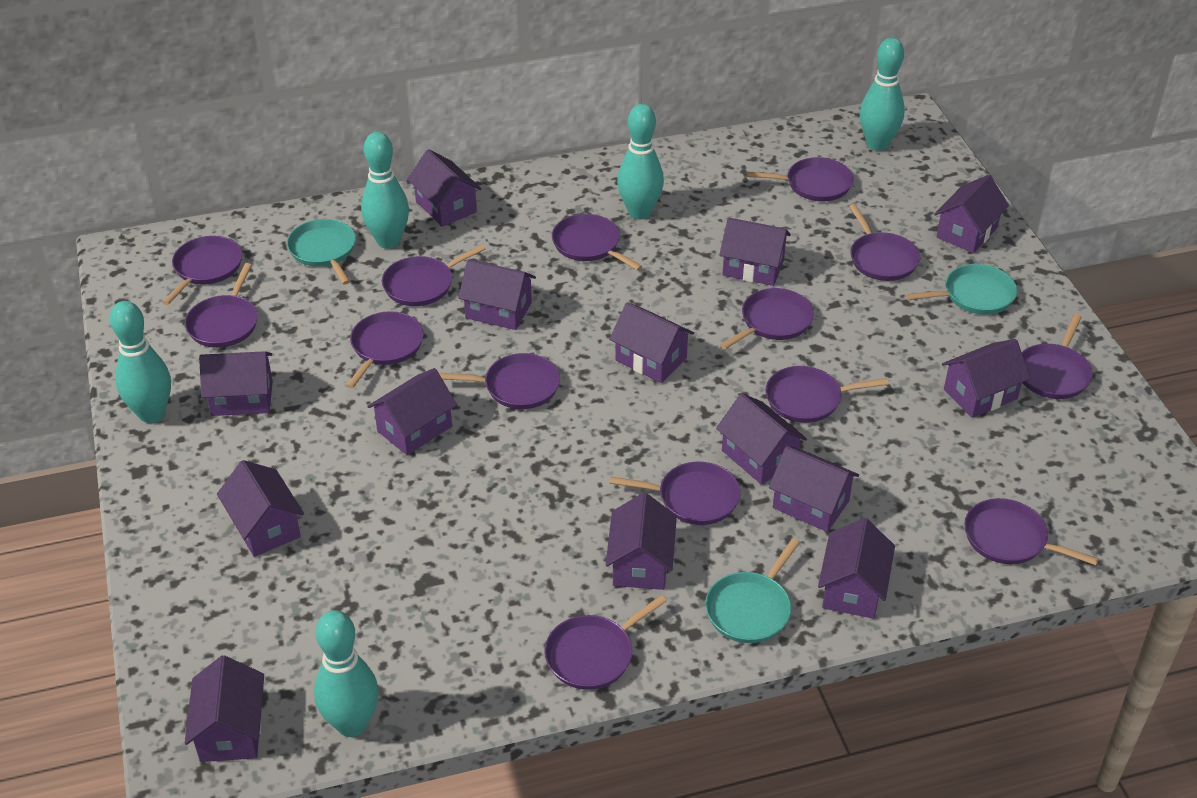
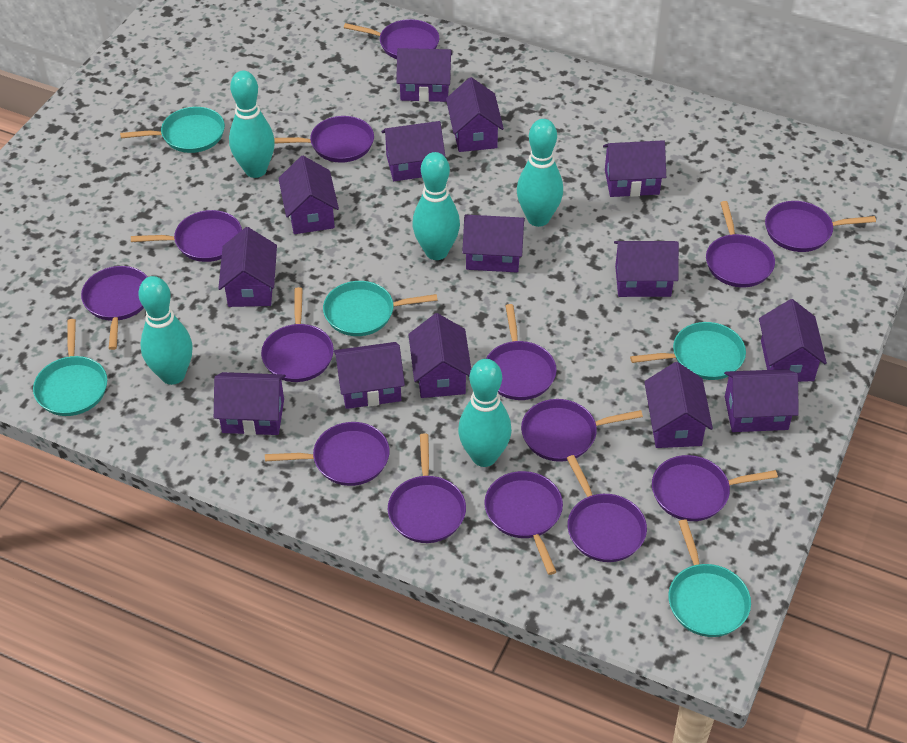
turquoise pan: 3 -> 5

